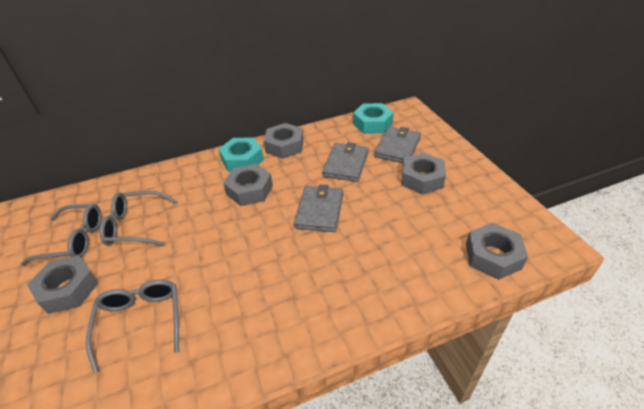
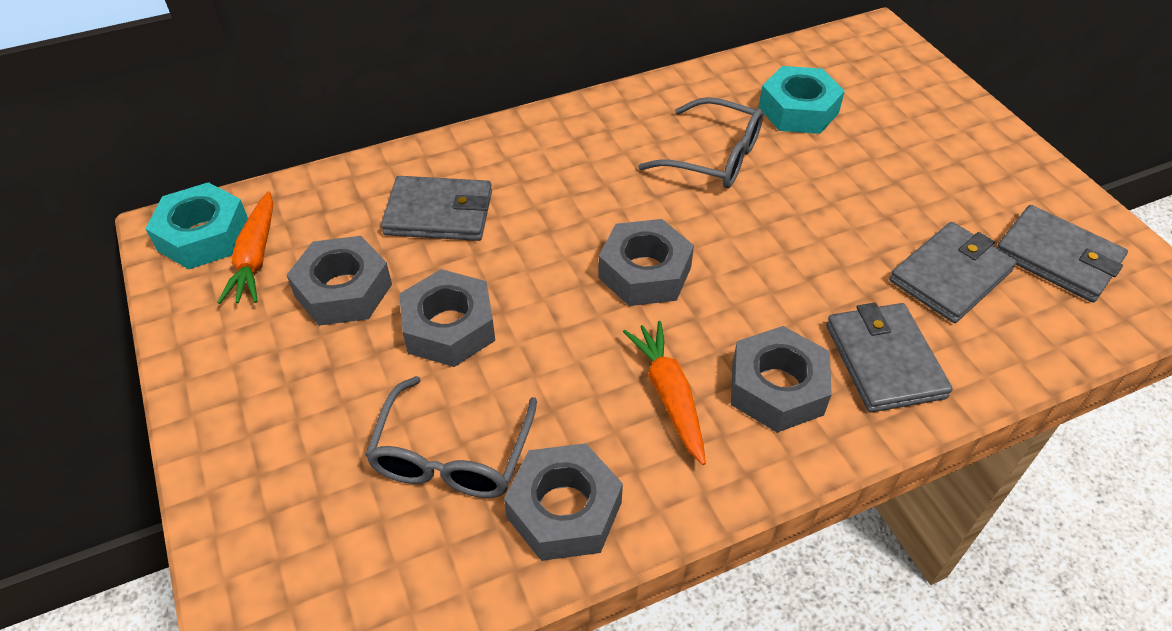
grey glasses: 3 -> 2
grey wallet: 3 -> 4
orange carrot: 0 -> 2

